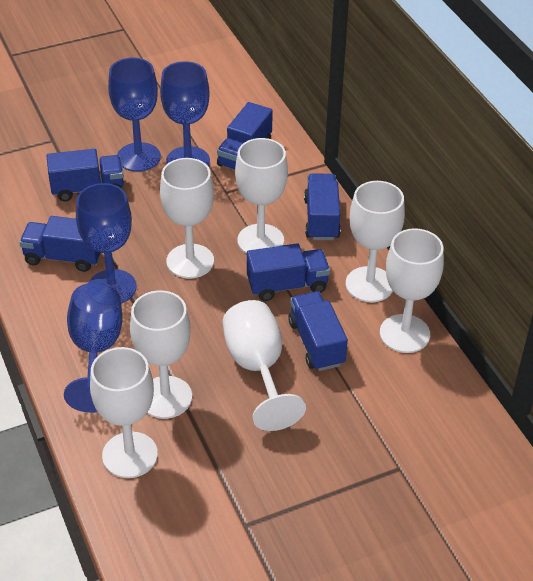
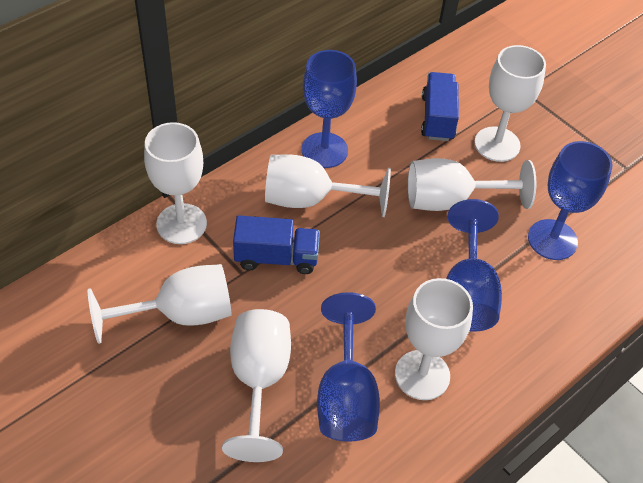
blue truck: 6 -> 2

